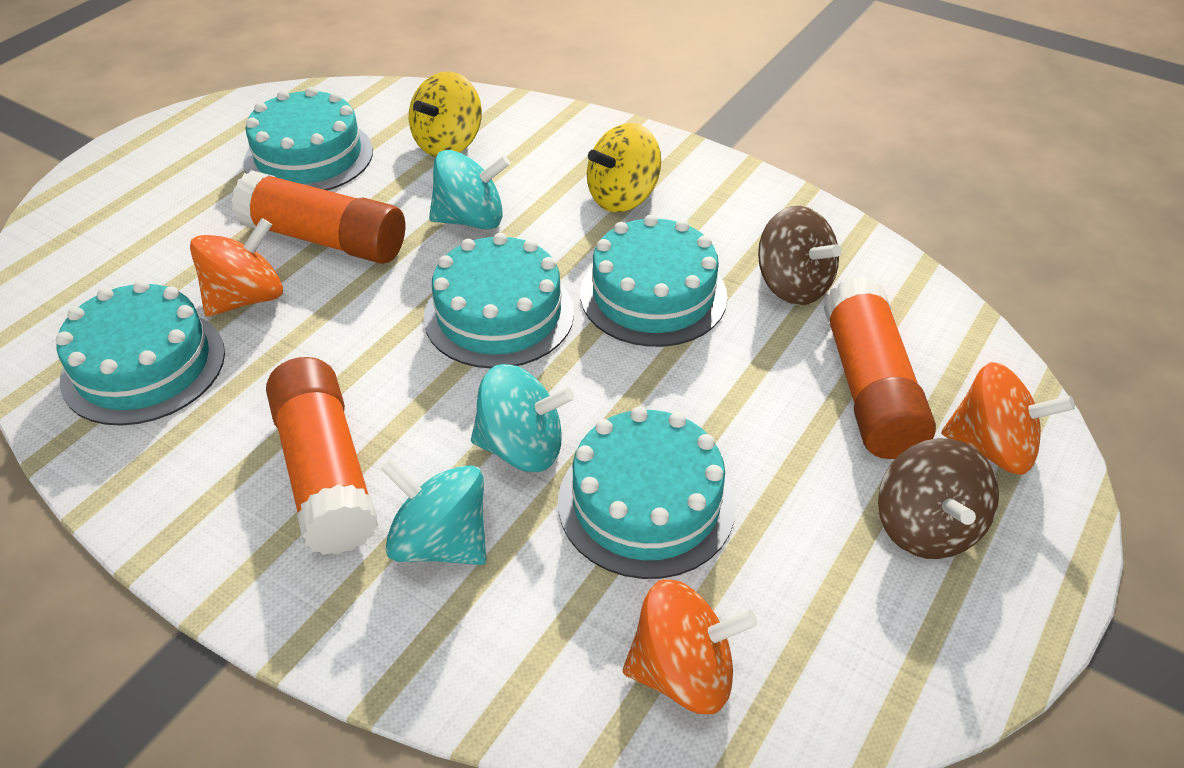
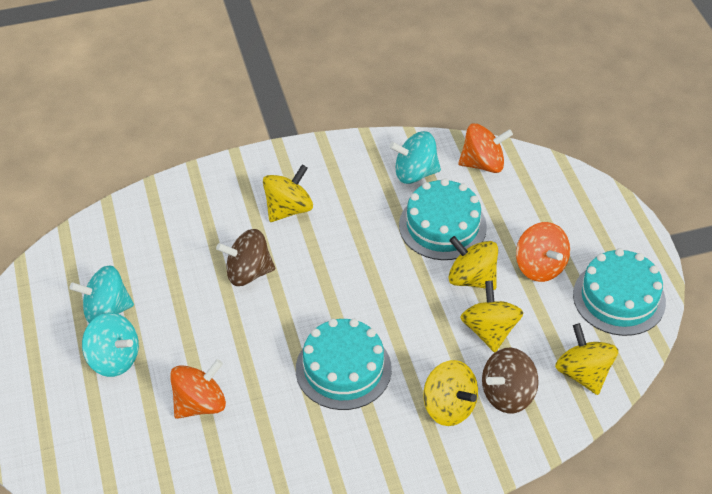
orange glue stick: 3 -> 0
turquoise cake: 5 -> 3
yellow spinning top: 2 -> 5

